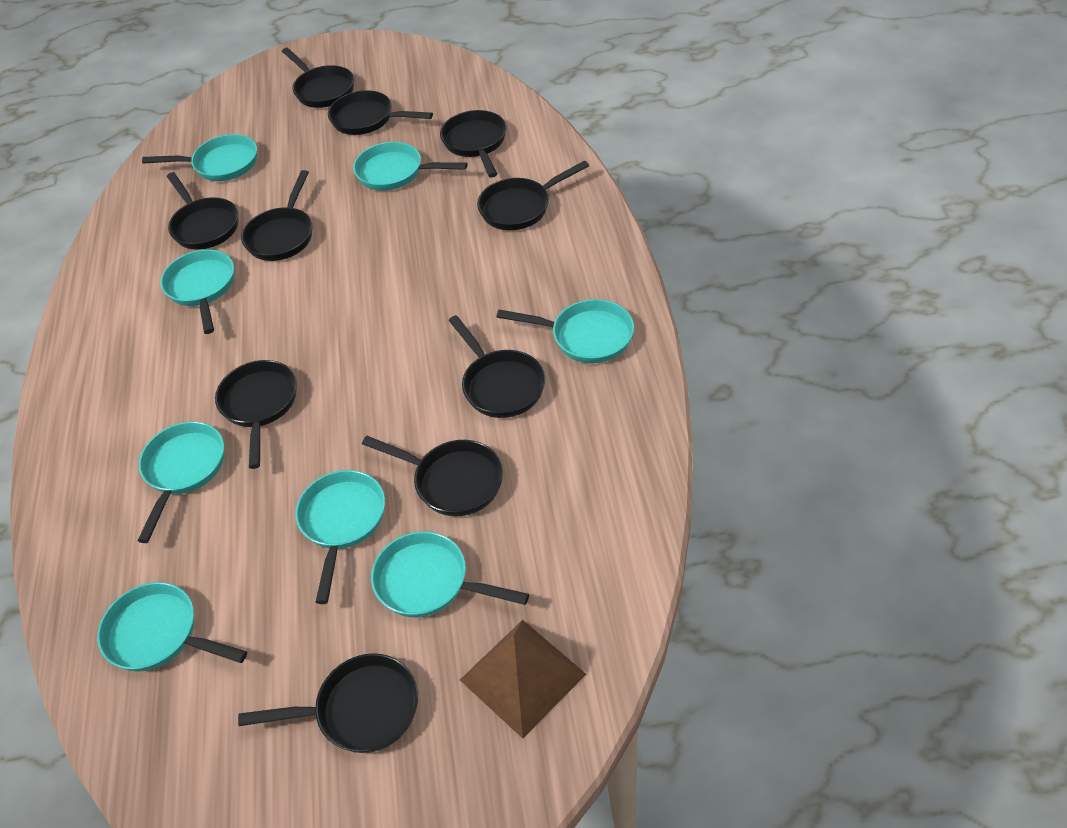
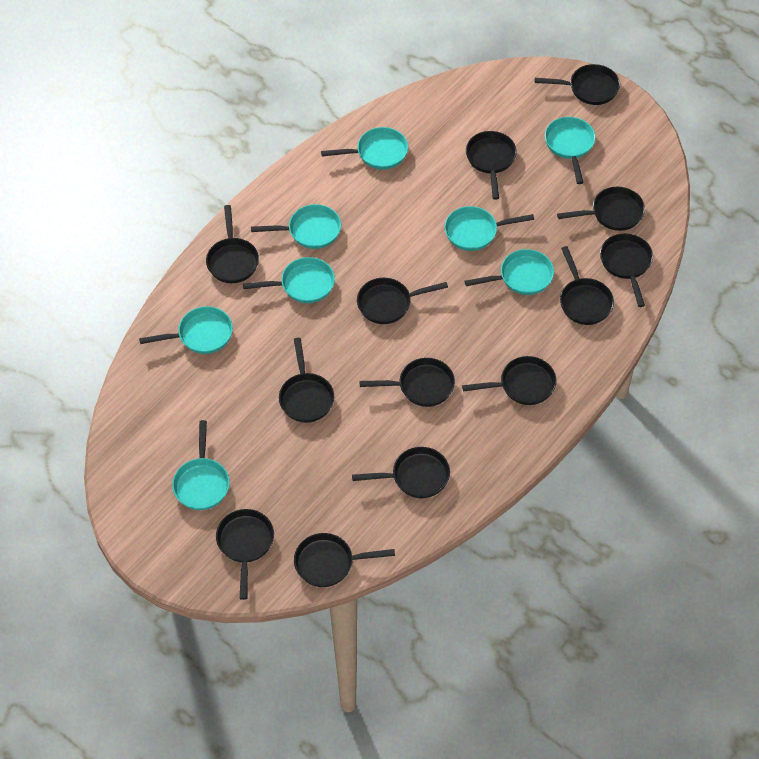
black pan: 10 -> 13
brown pyramid: 1 -> 0

